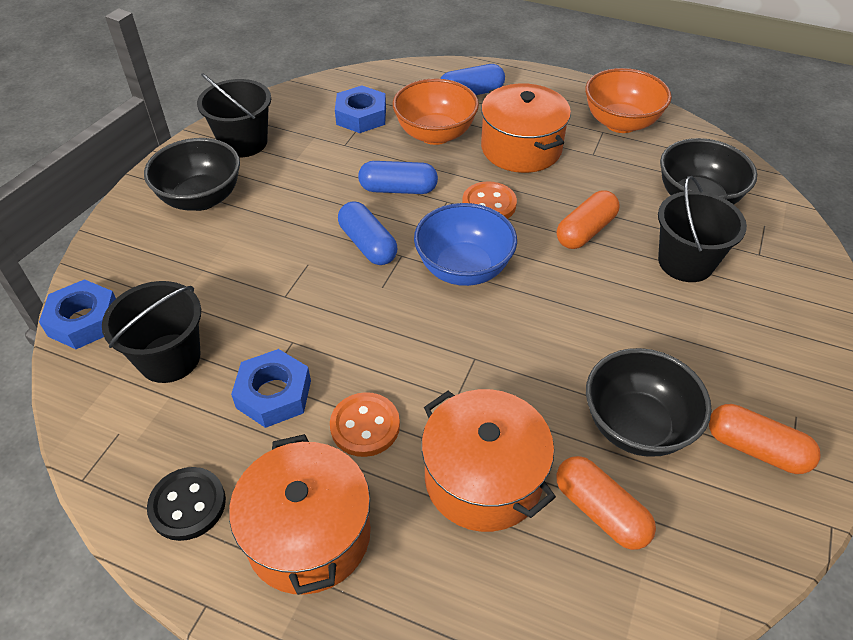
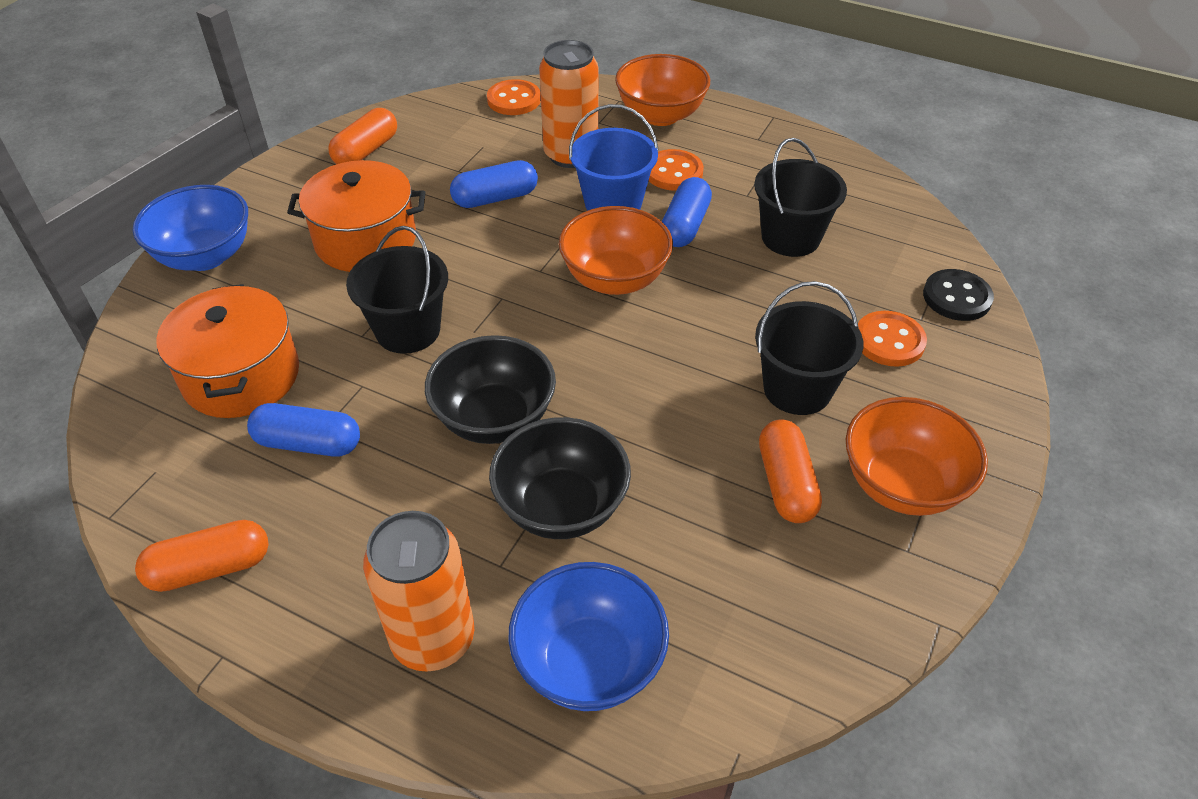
black bowl: 3 -> 2
blue bowl: 1 -> 2
blue bucket: 0 -> 1
blue nut: 3 -> 0
orange bowl: 2 -> 3
orange button: 2 -> 3
orange can: 0 -> 2
orange pot: 3 -> 2

